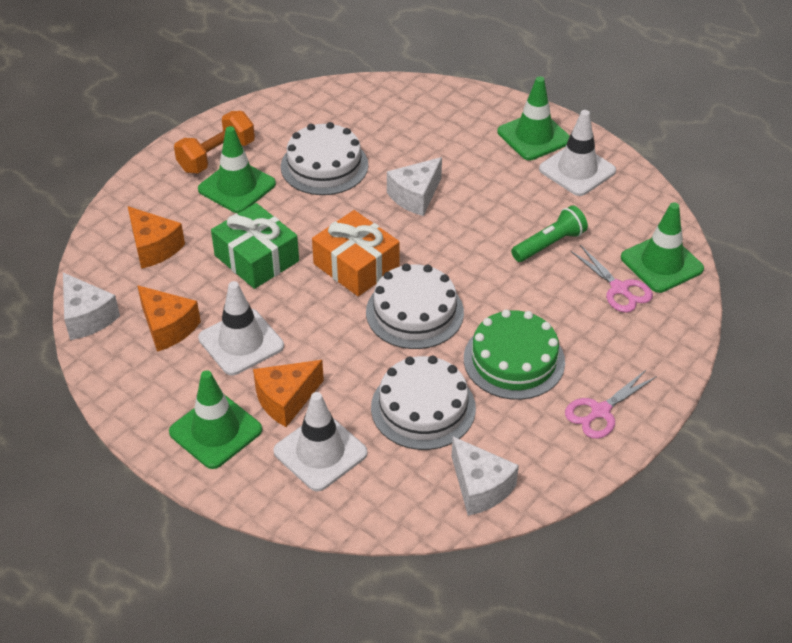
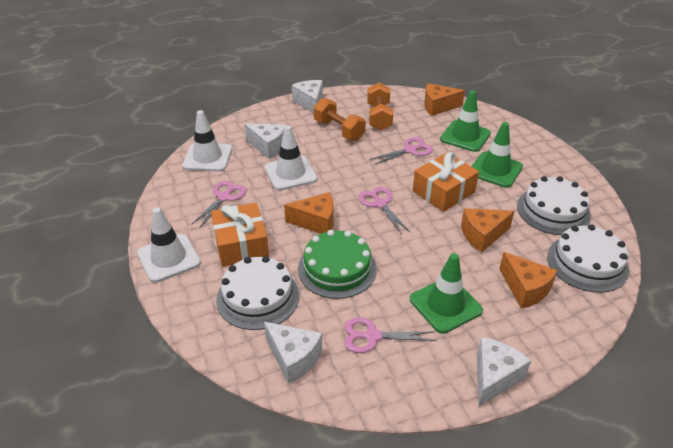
green flashlight: 1 -> 0
green gift: 1 -> 0
green traffic cone: 4 -> 3
orange cheese: 3 -> 4
orange dumbbell: 1 -> 2
orange gift: 1 -> 2
pink scissors: 2 -> 4
white cheese: 3 -> 4

